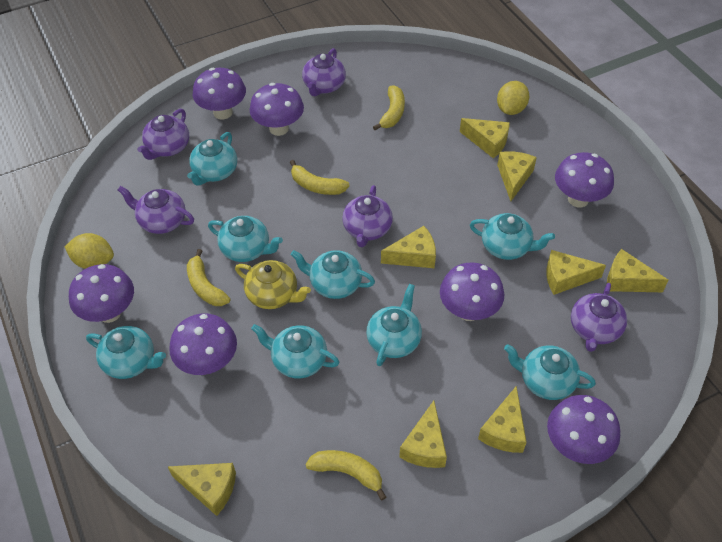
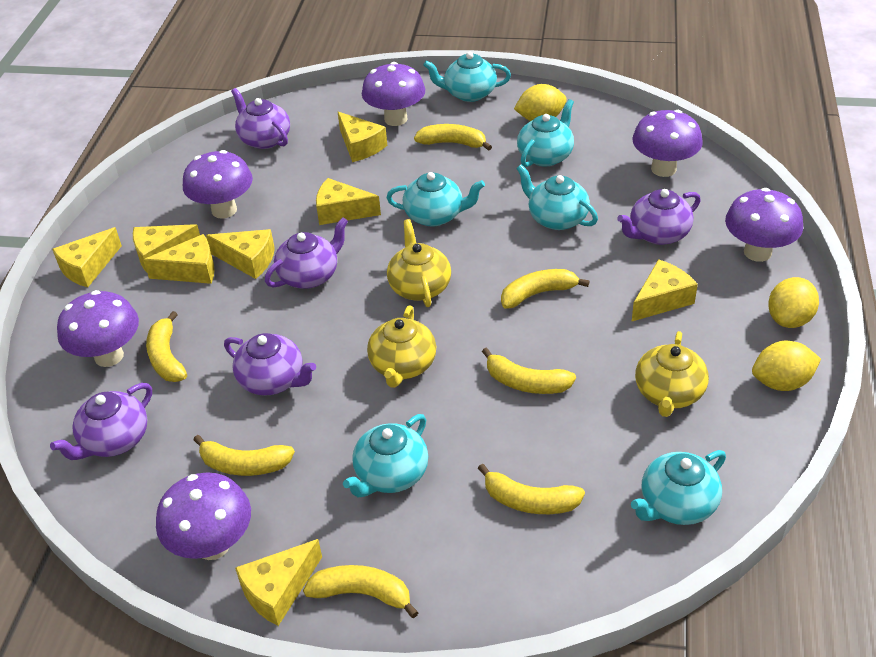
purple mushroom: 7 -> 6
turquoise teapot: 8 -> 6
yellow banana: 4 -> 7
yellow lemon: 2 -> 3
yellow teapot: 1 -> 3

